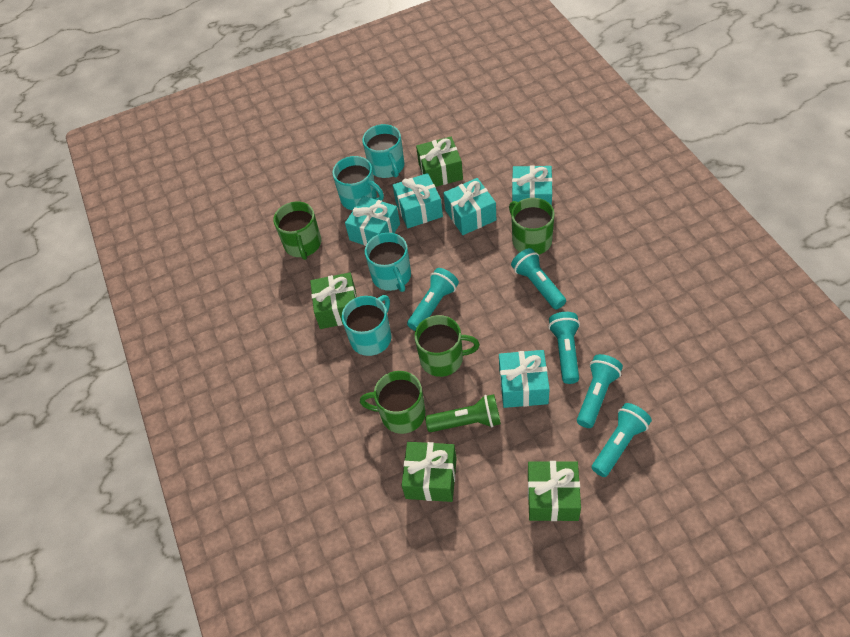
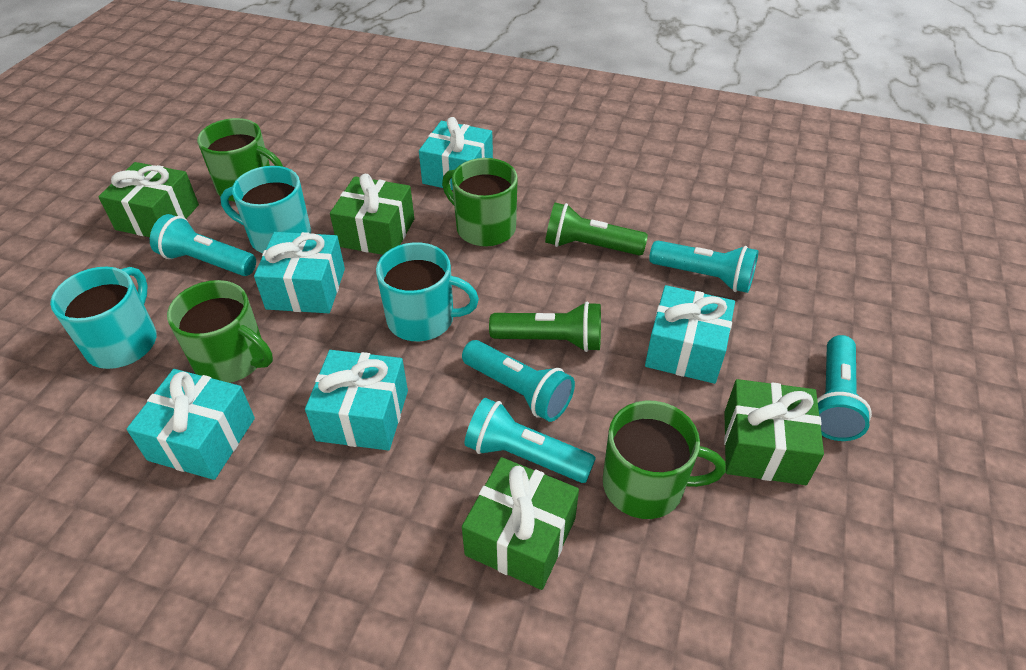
green flashlight: 1 -> 2
turquoise mug: 4 -> 3

